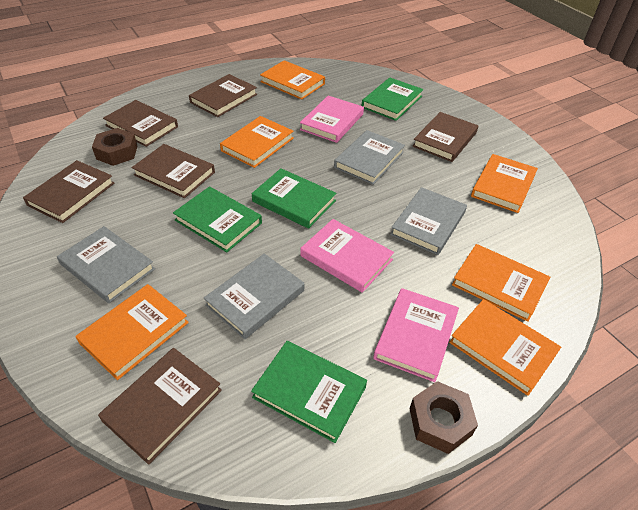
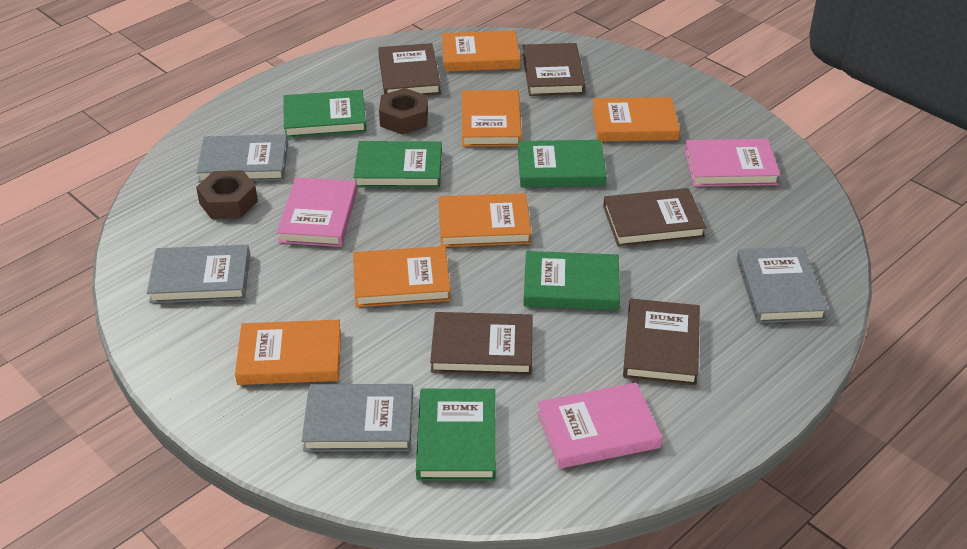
brown book: 6 -> 5
green book: 4 -> 5

